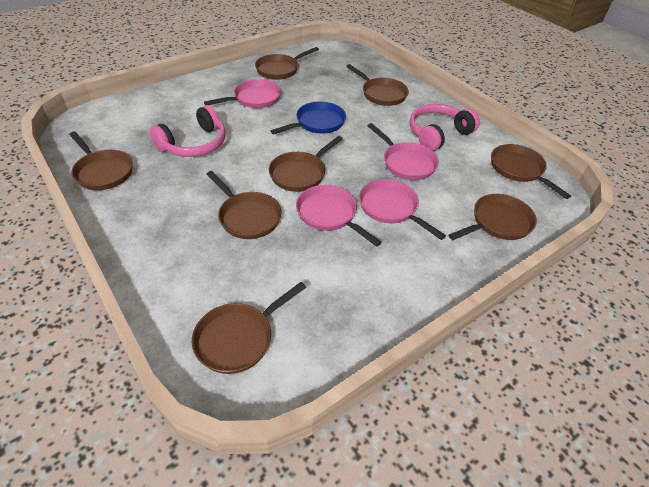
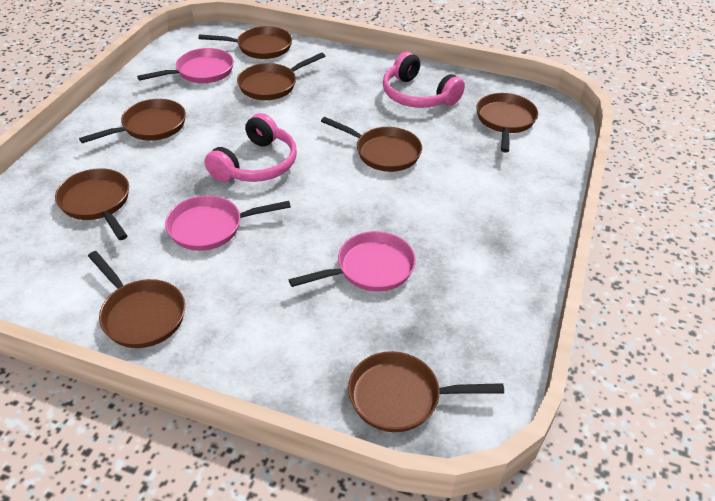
blue pan: 1 -> 0
pink pan: 4 -> 3

